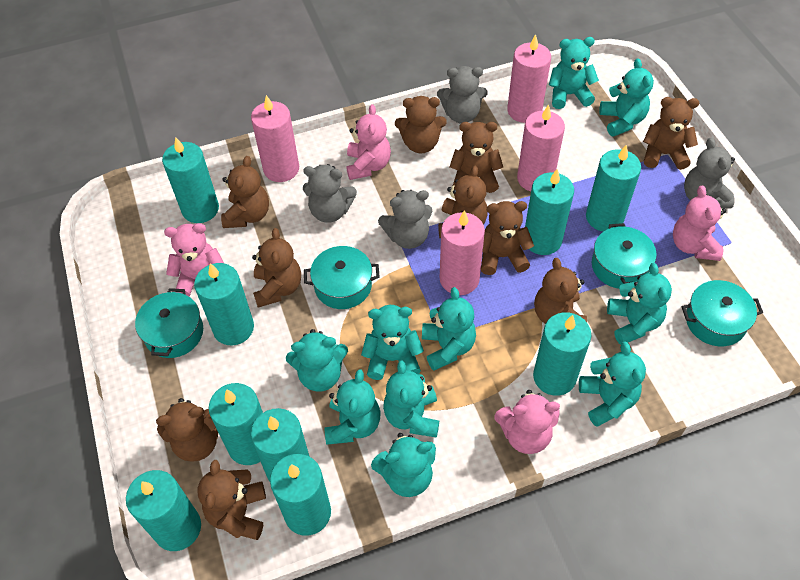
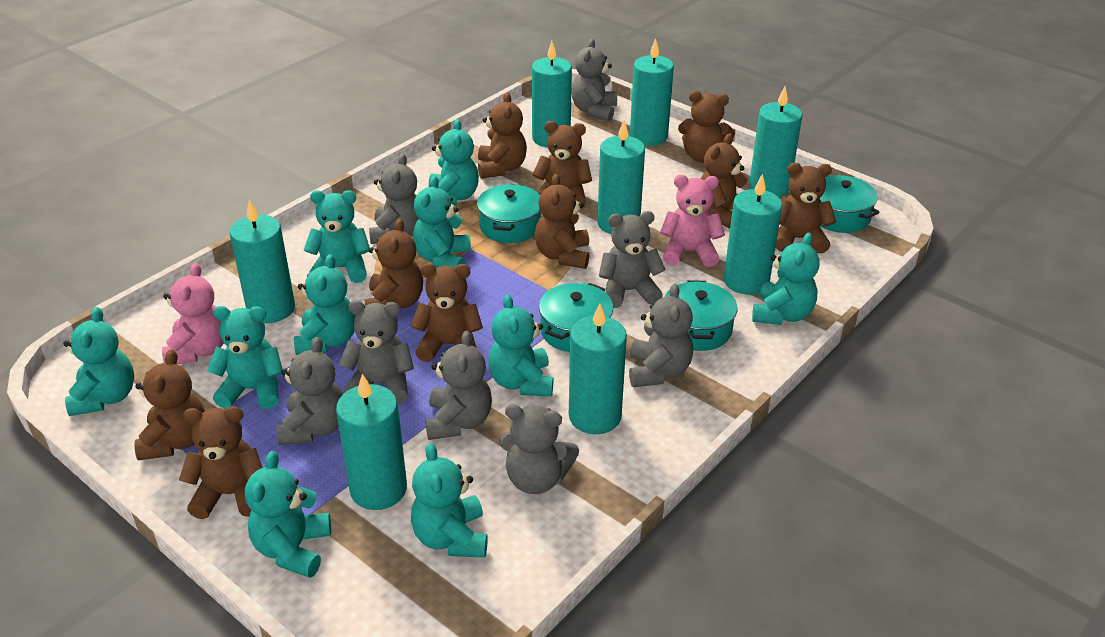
grey teddy bear: 4 -> 8
pink candle: 4 -> 0
pink teddy bear: 4 -> 2
turquoise candle: 9 -> 8

